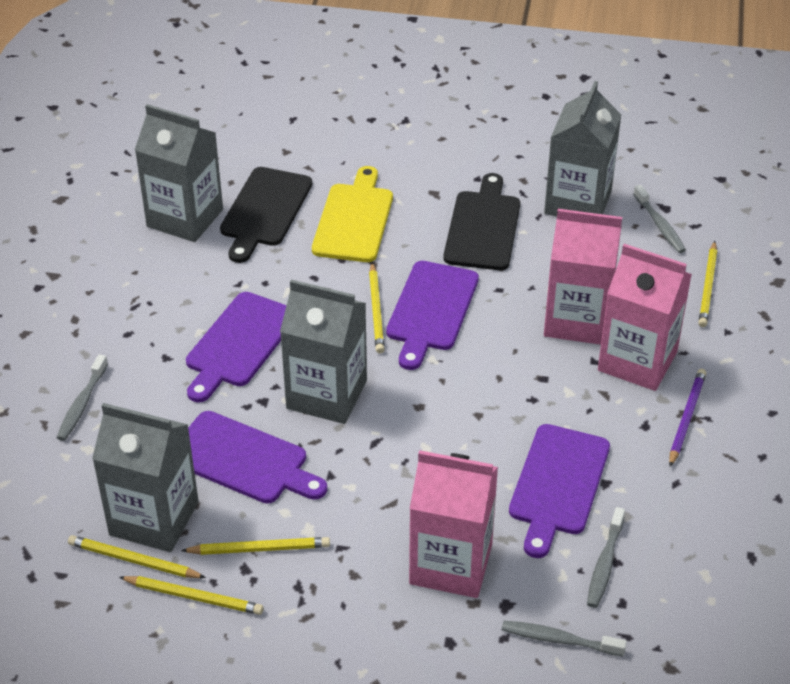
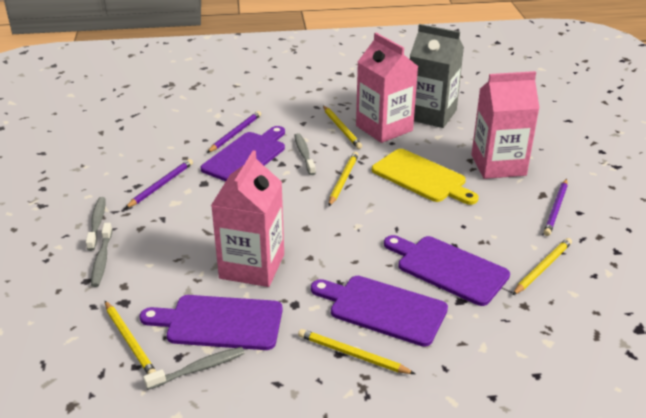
black cutting board: 2 -> 0
grey carton: 4 -> 1
purple pencil: 1 -> 3

